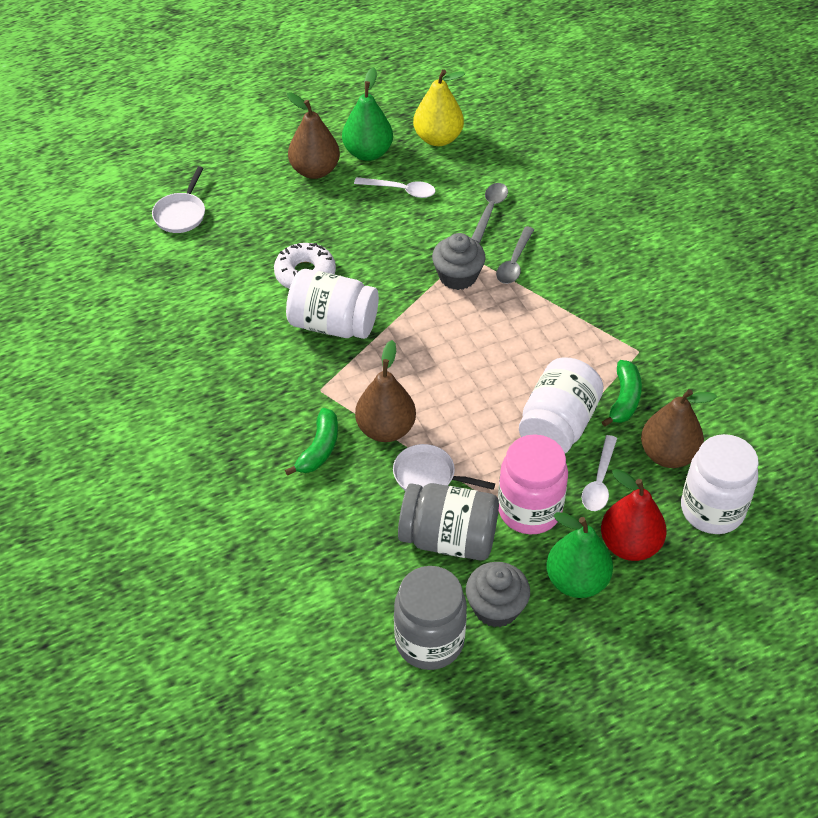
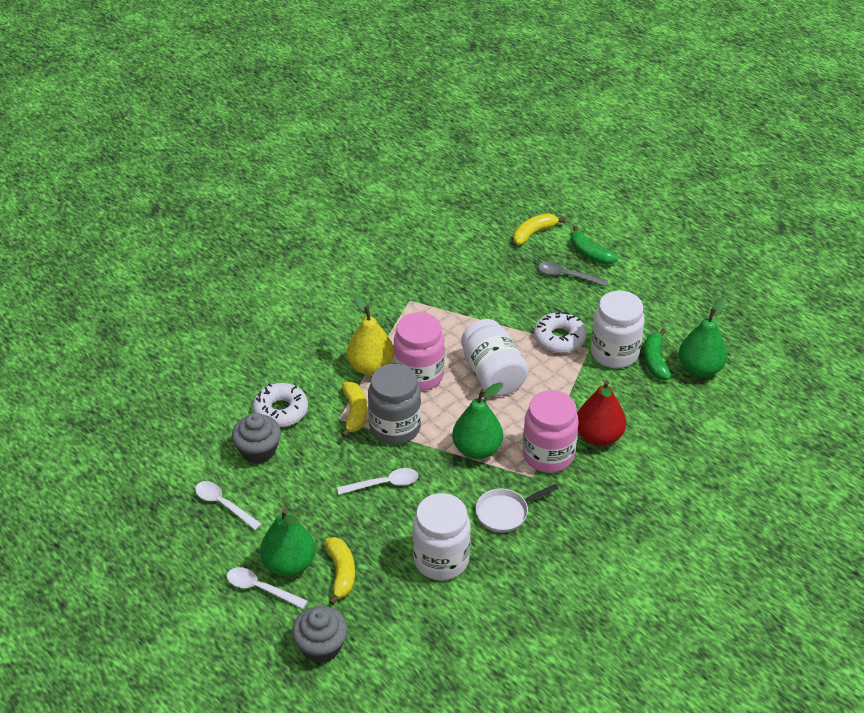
brown pear: 3 -> 0
green pear: 2 -> 3
grey jar: 2 -> 1
grey spoon: 2 -> 1
pink jar: 1 -> 2
white donut: 1 -> 2
white pan: 2 -> 1
white spoon: 2 -> 3
yellow banana: 0 -> 3

